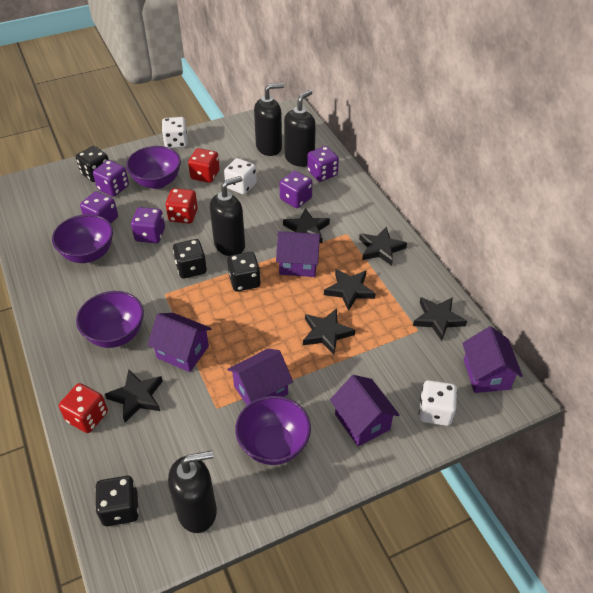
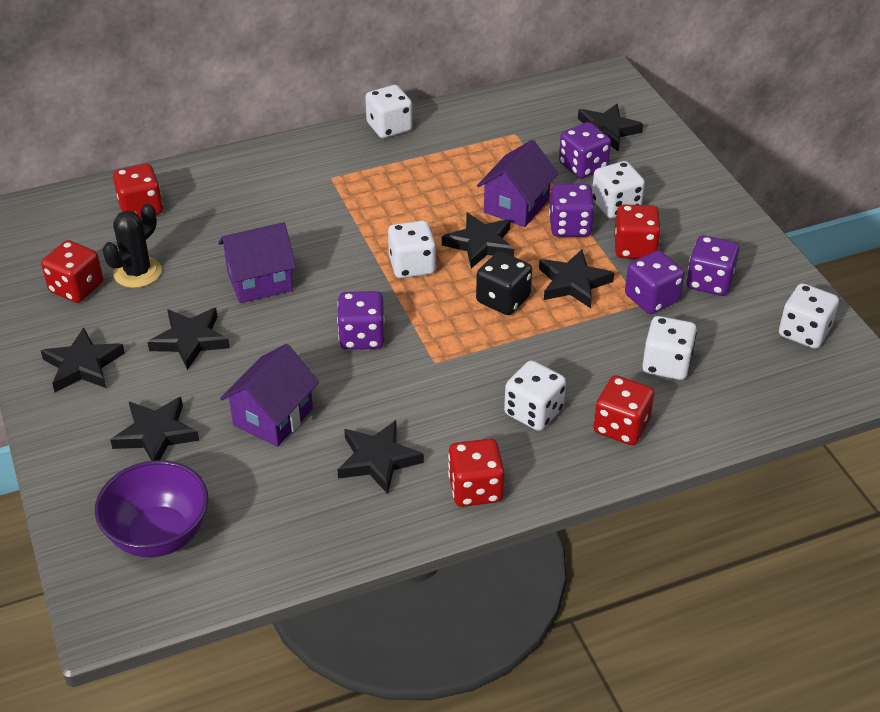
black cactus: 0 -> 1
black dice: 4 -> 1
black soap dispenser: 4 -> 0
black star: 6 -> 7
purple bowl: 4 -> 1
purple house: 5 -> 3
red dice: 3 -> 5
white dice: 3 -> 6

